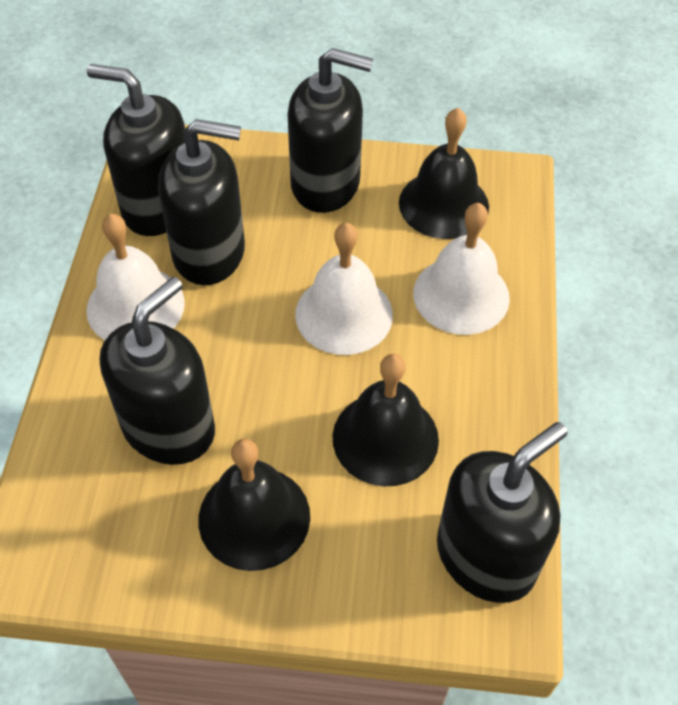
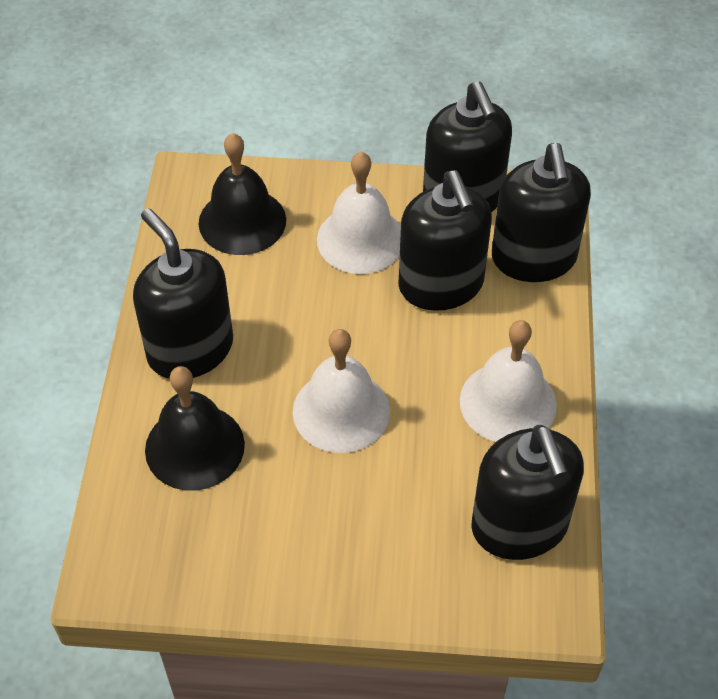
black bell: 3 -> 2

